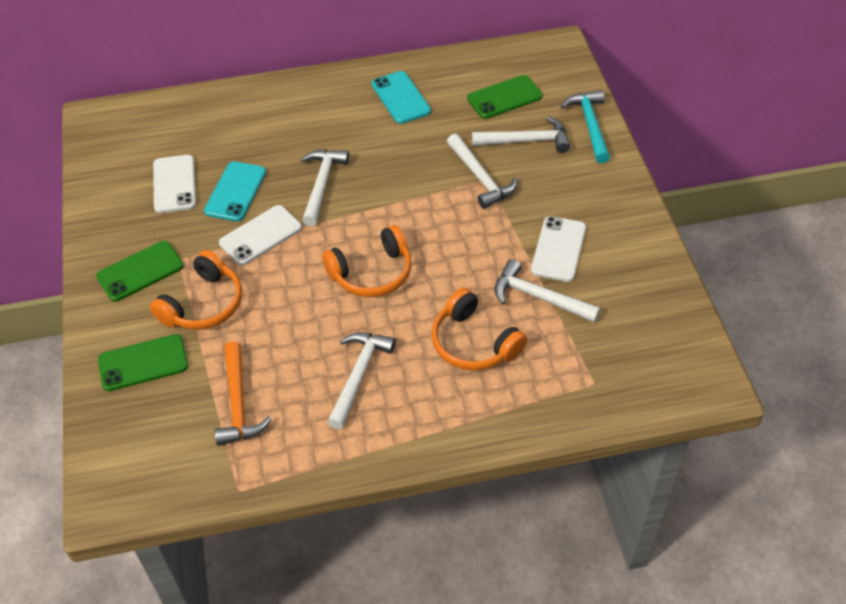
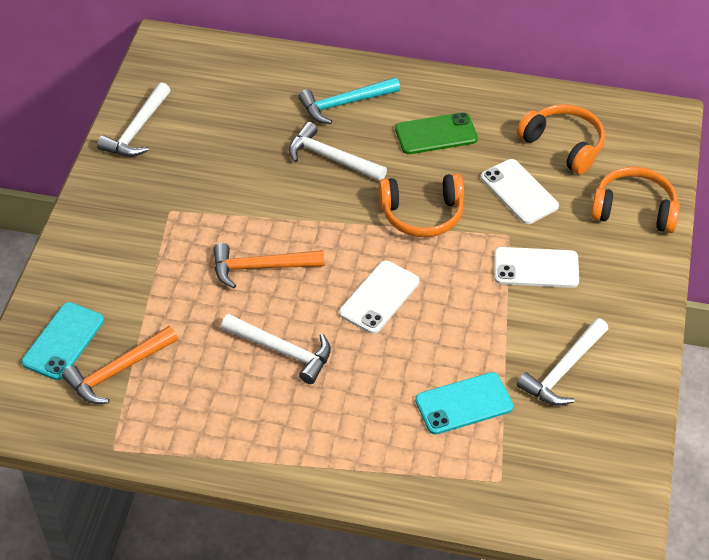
green phone: 3 -> 1
orange hammer: 1 -> 2
white hammer: 5 -> 4

